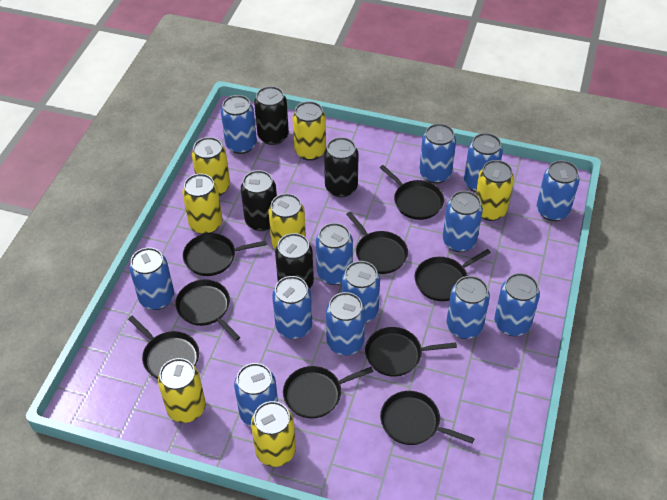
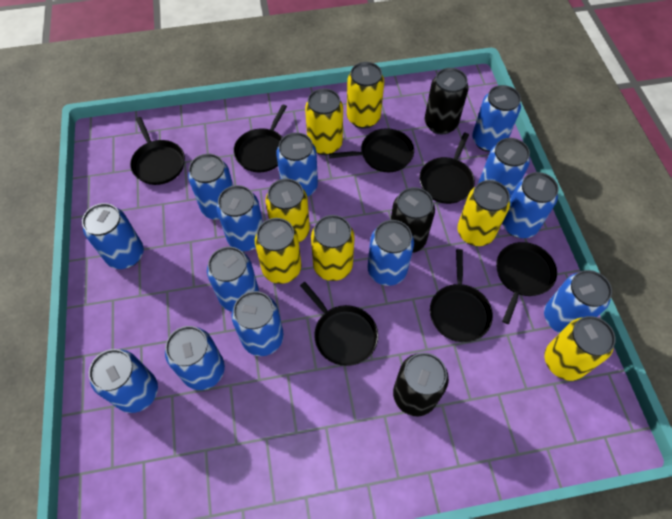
black can: 4 -> 3
black pan: 9 -> 7

